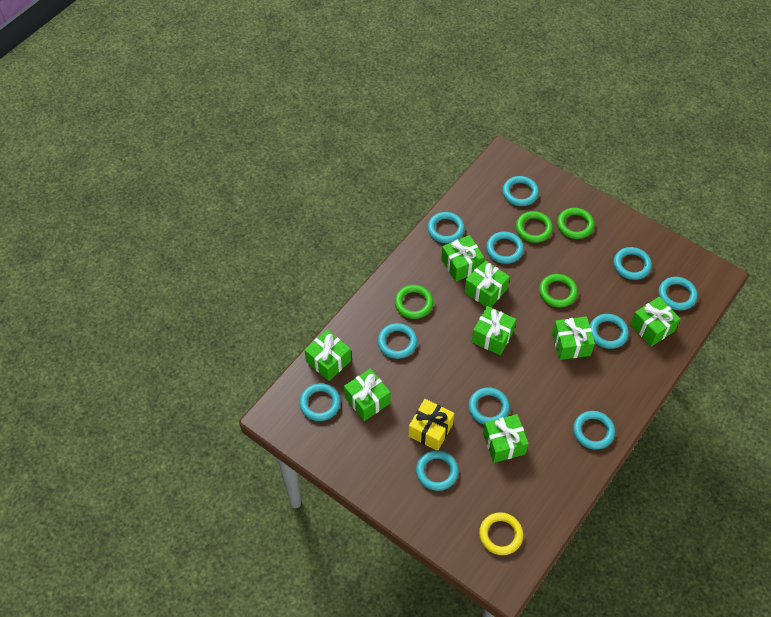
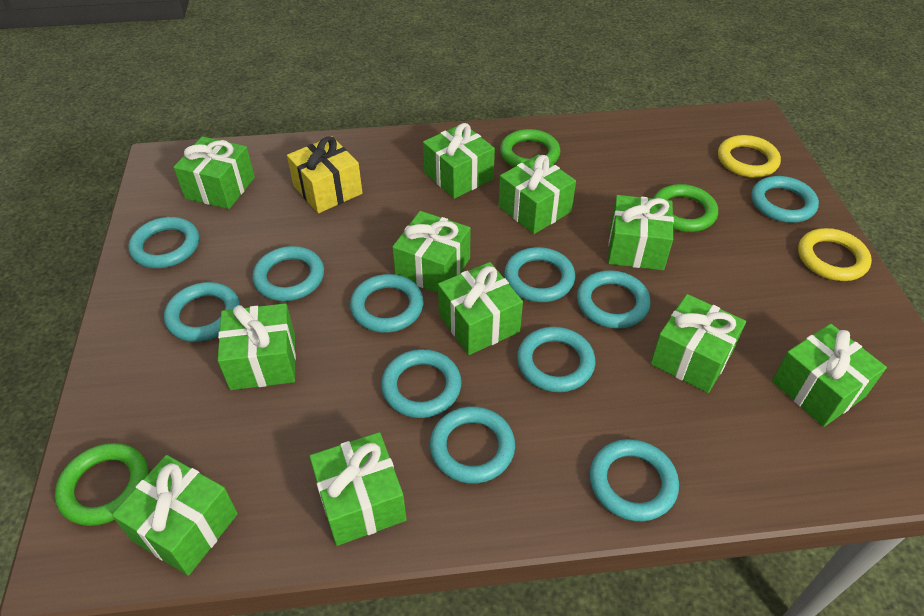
green gift: 8 -> 11
green ring: 4 -> 3
yellow ring: 1 -> 2

